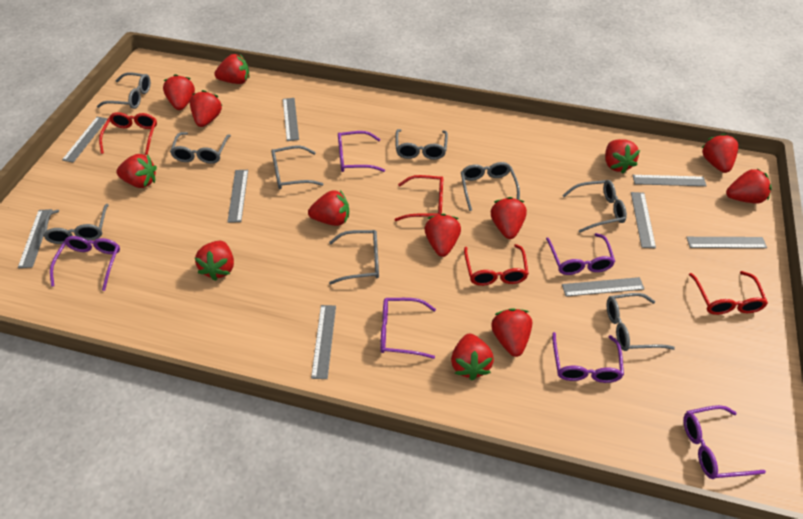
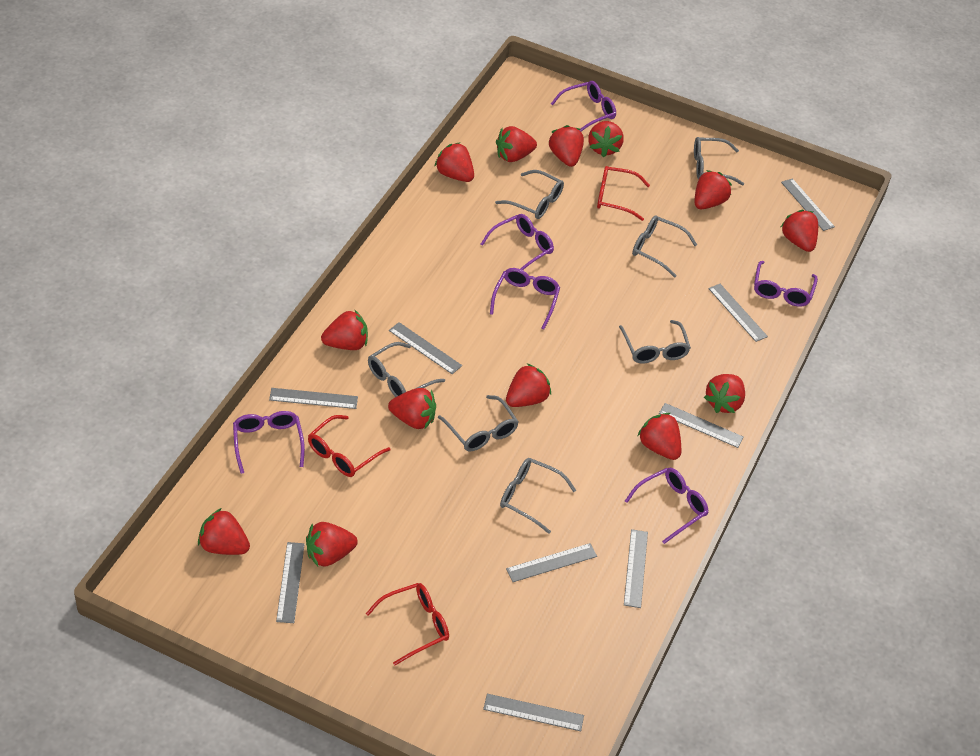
grey glasses: 9 -> 7
red glasses: 4 -> 3

